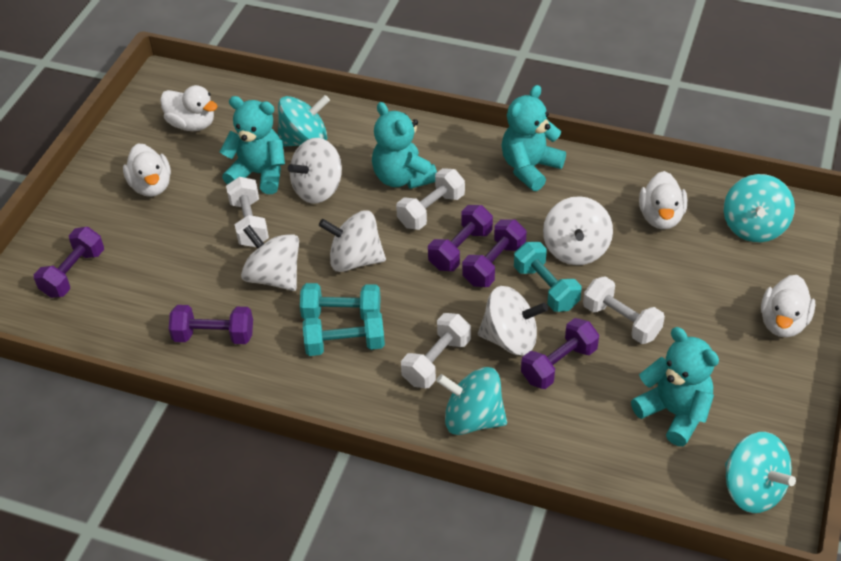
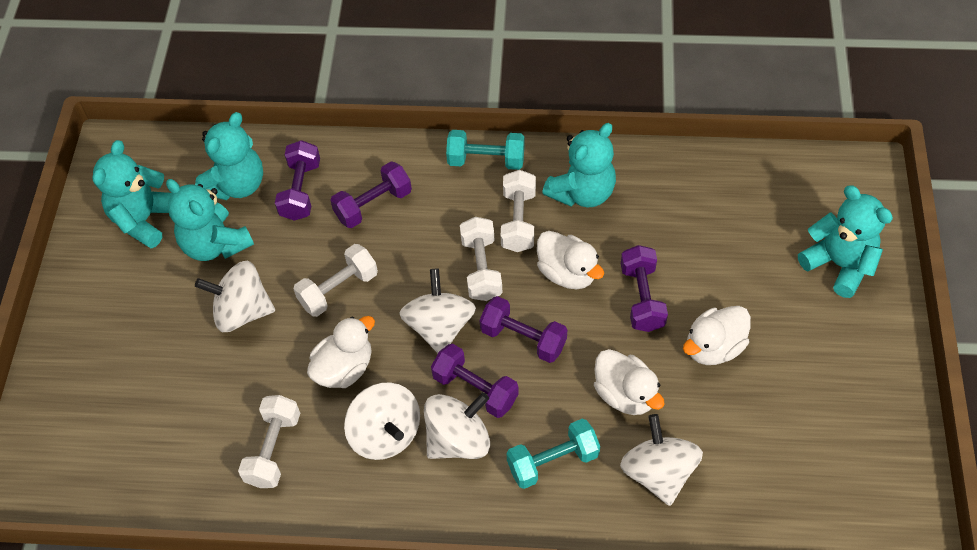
turquoise dumbbell: 3 -> 2
turquoise spinning top: 4 -> 0
turquoise teddy bear: 4 -> 5

